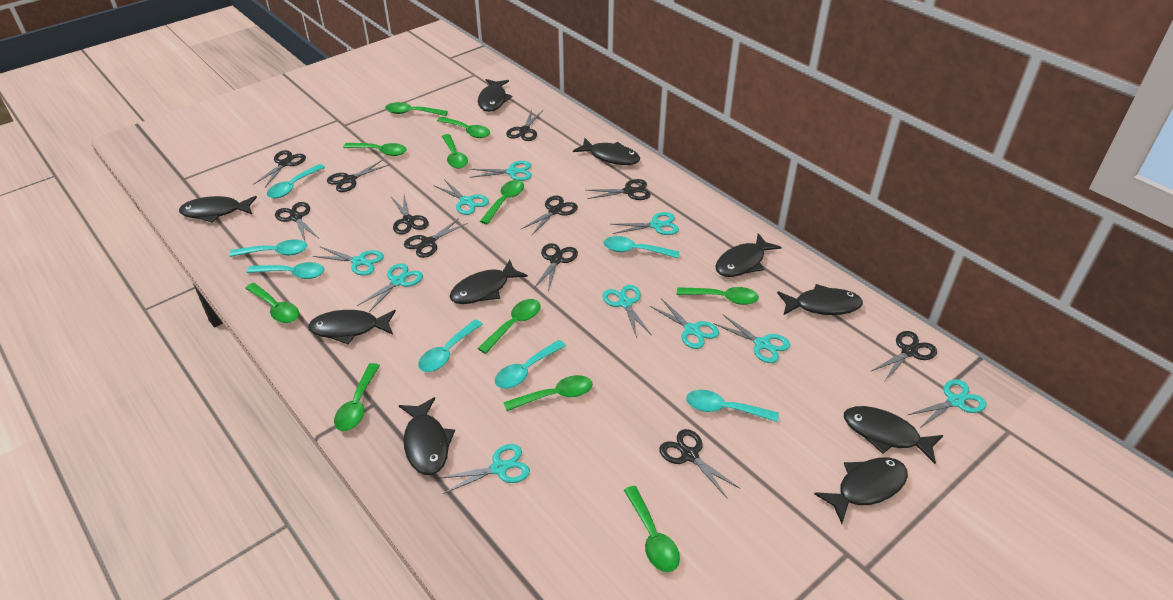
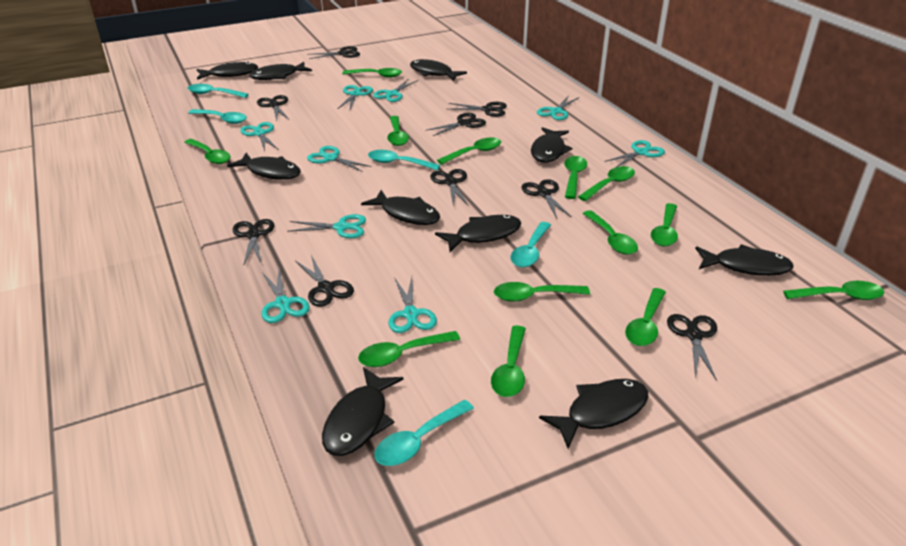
black scissors: 11 -> 9
green spoon: 11 -> 13
turquoise scissors: 10 -> 9
turquoise spoon: 7 -> 5

